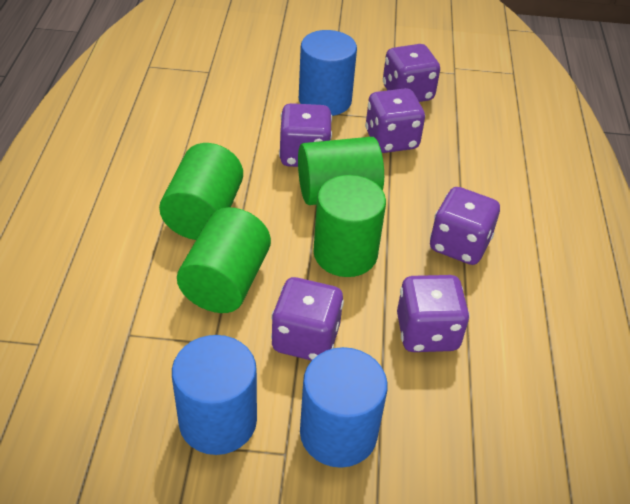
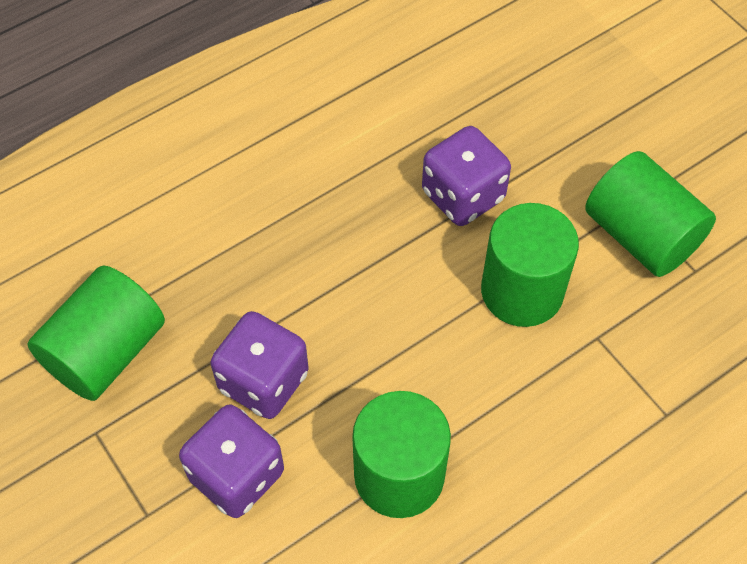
blue cylinder: 3 -> 0
purple dice: 6 -> 3

